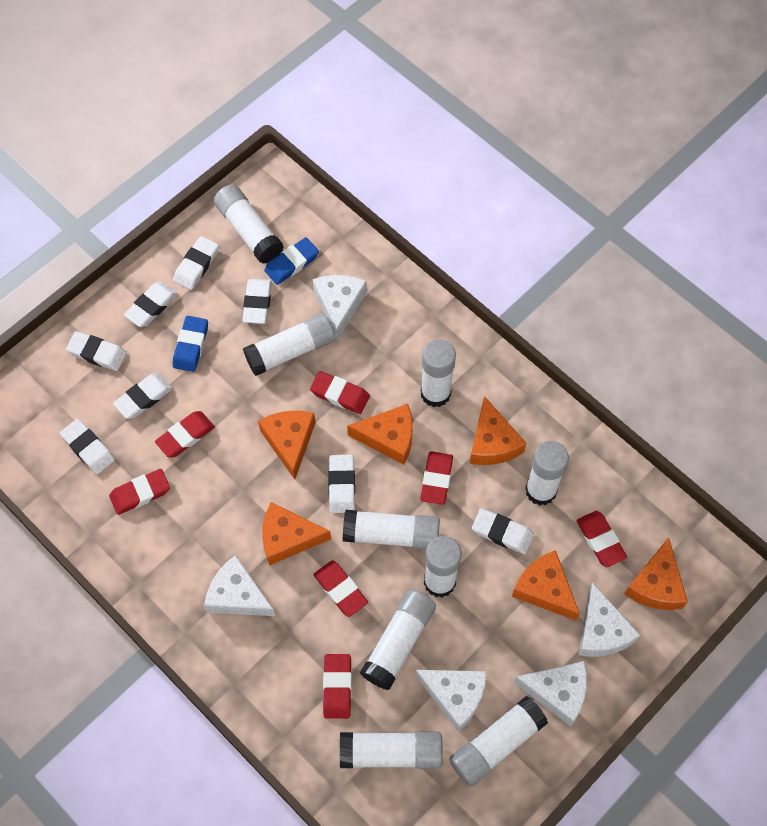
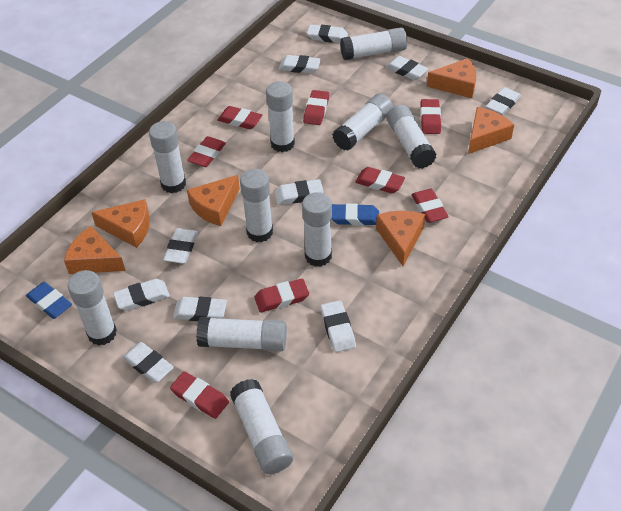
red eraser: 7 -> 8
white cheese: 5 -> 0
white eraser: 8 -> 10
white glue stick: 9 -> 10

